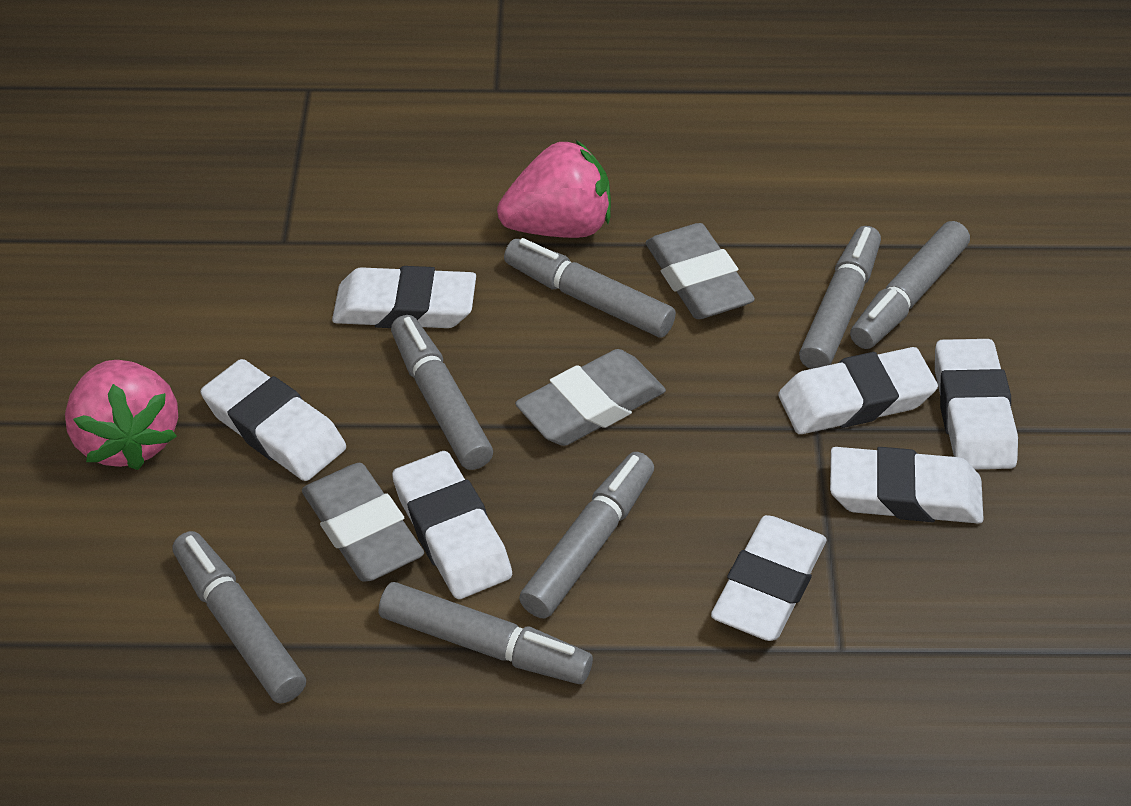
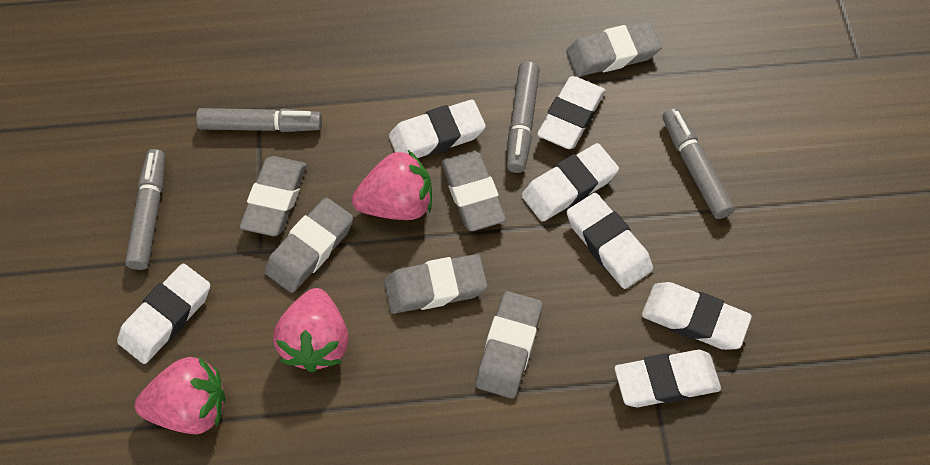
grey eraser: 3 -> 6
grey marker: 7 -> 4
pink strawberry: 2 -> 3

